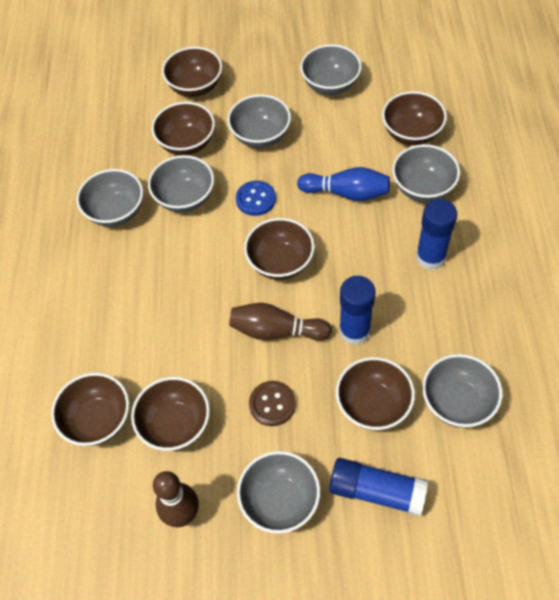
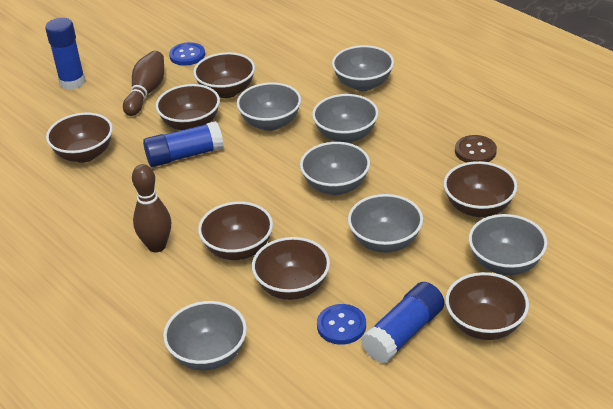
blue bowling pin: 1 -> 0
blue button: 1 -> 2

